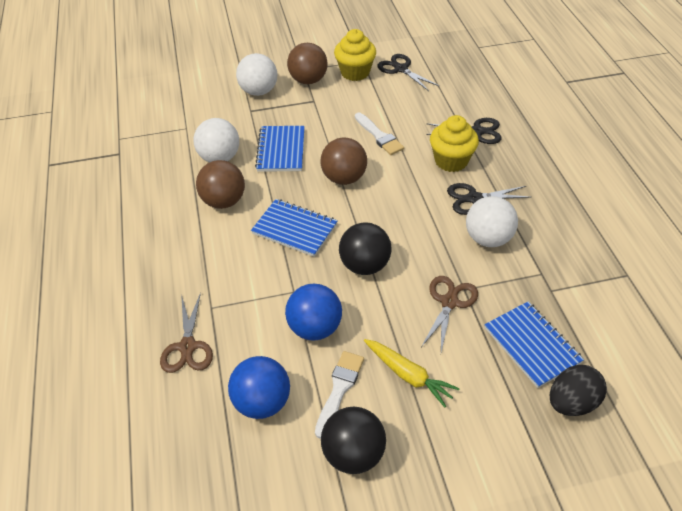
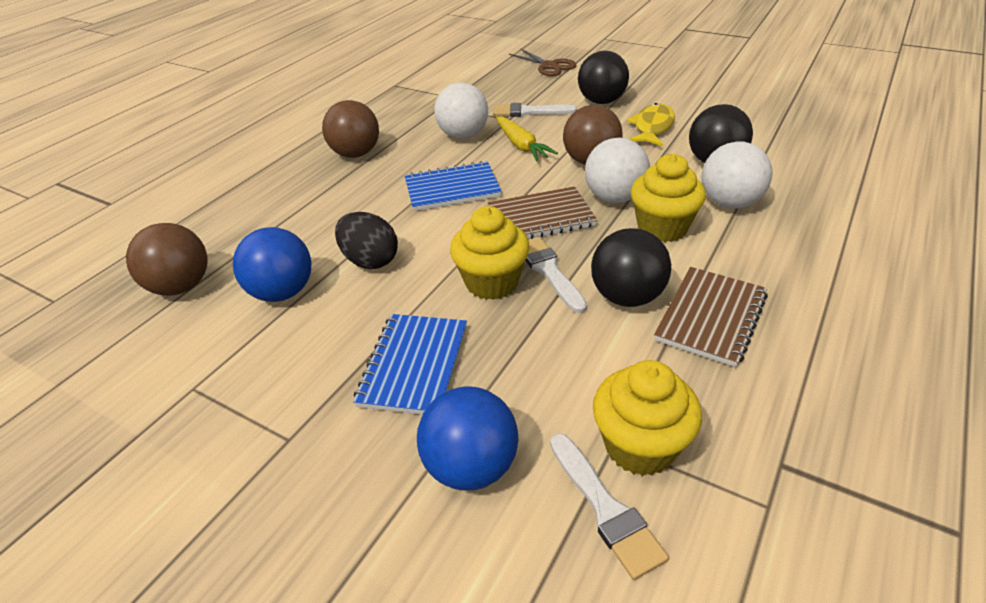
black ball: 2 -> 3
black scissors: 3 -> 0
blue notebook: 3 -> 2
brown notebook: 0 -> 2
brown scissors: 2 -> 1
white brush: 2 -> 3
yellow cupcake: 2 -> 3
yellow fish: 0 -> 1

